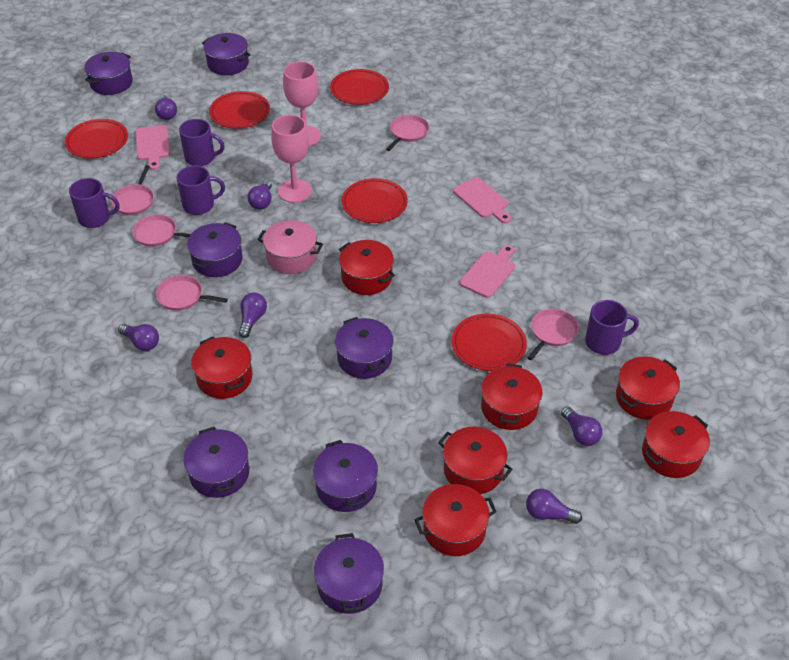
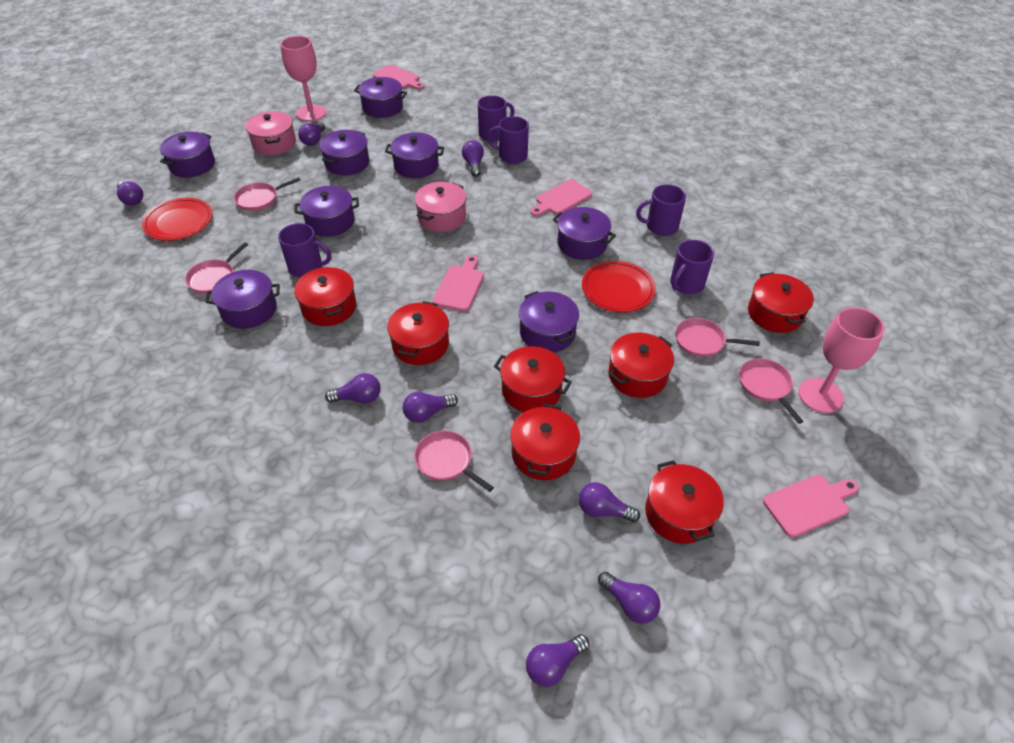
pink cutting board: 3 -> 4
pink pot: 1 -> 2
purple light bulb: 6 -> 8
purple mug: 4 -> 5
purple pot: 7 -> 8
red plate: 5 -> 2

